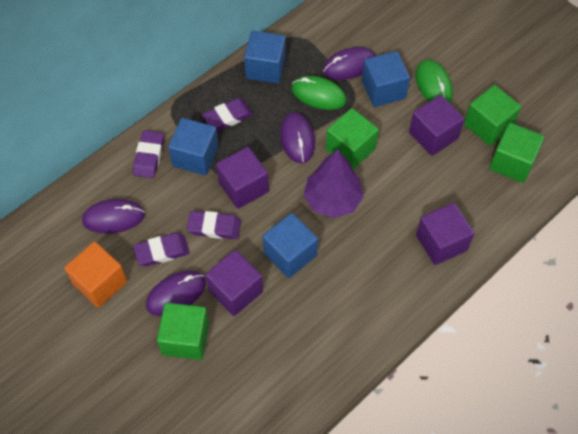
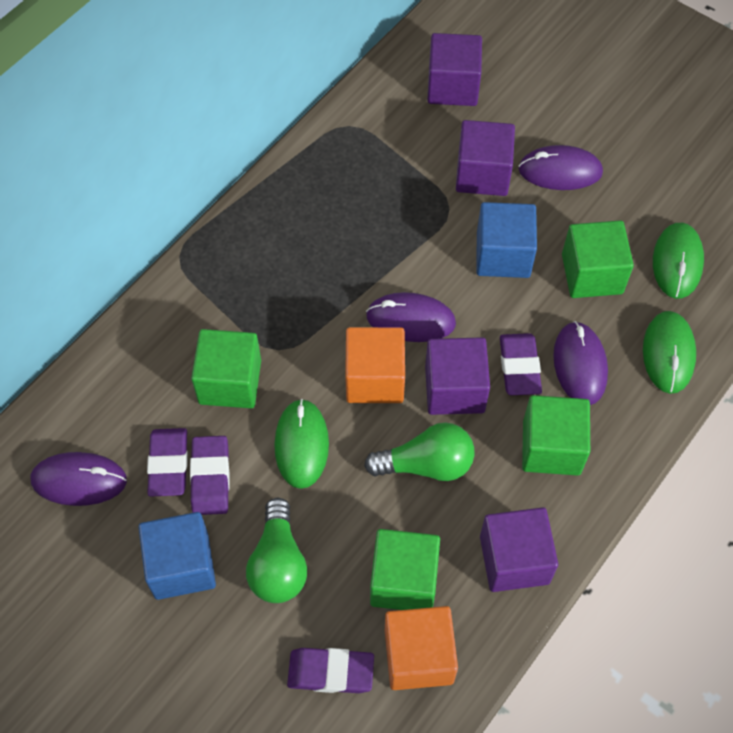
blue cube: 4 -> 2
green light bulb: 0 -> 2
green mouse: 2 -> 3
orange cube: 1 -> 2
purple tree: 1 -> 0

